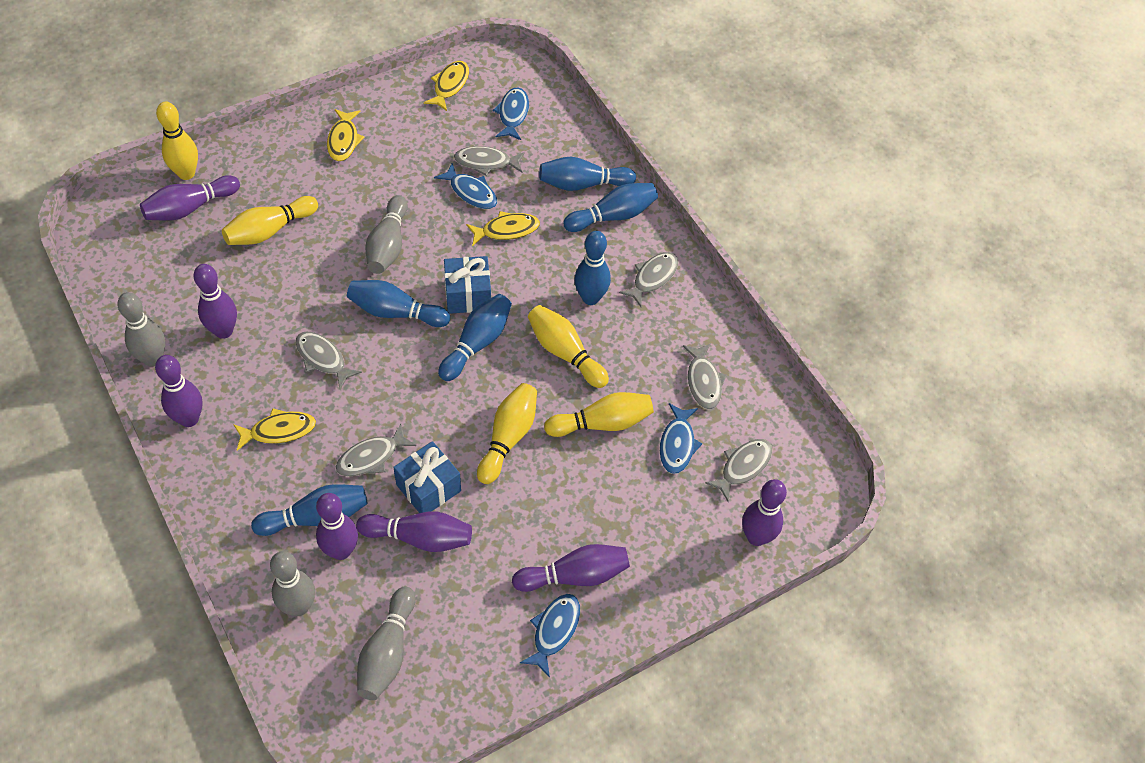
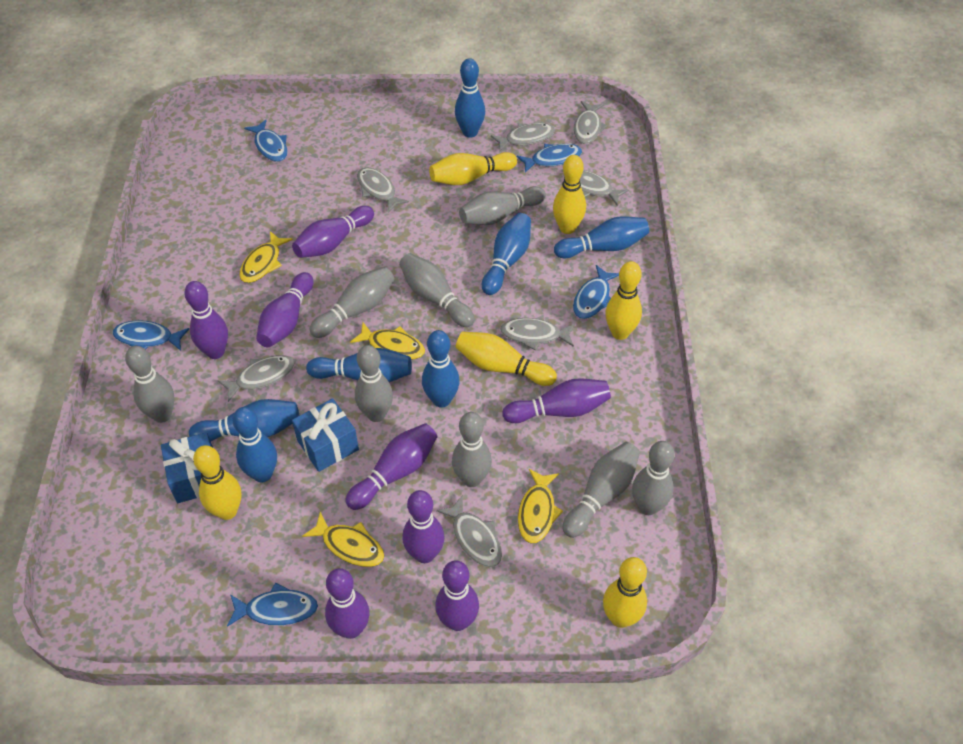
blue bowling pin: 6 -> 7
blue fish: 4 -> 5
grey bowling pin: 4 -> 8
grey fish: 6 -> 7
purple bowling pin: 7 -> 8
yellow bowling pin: 5 -> 6

